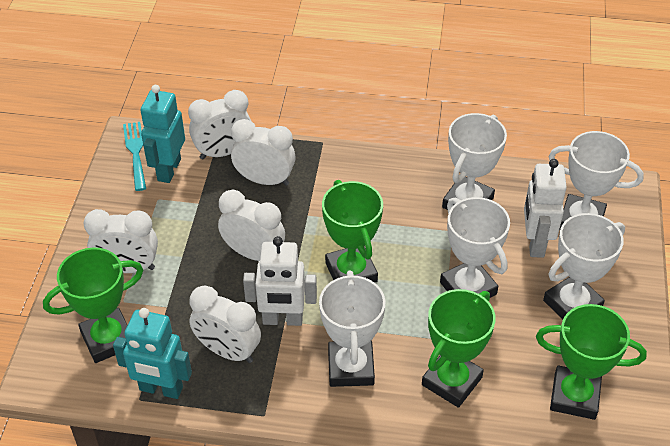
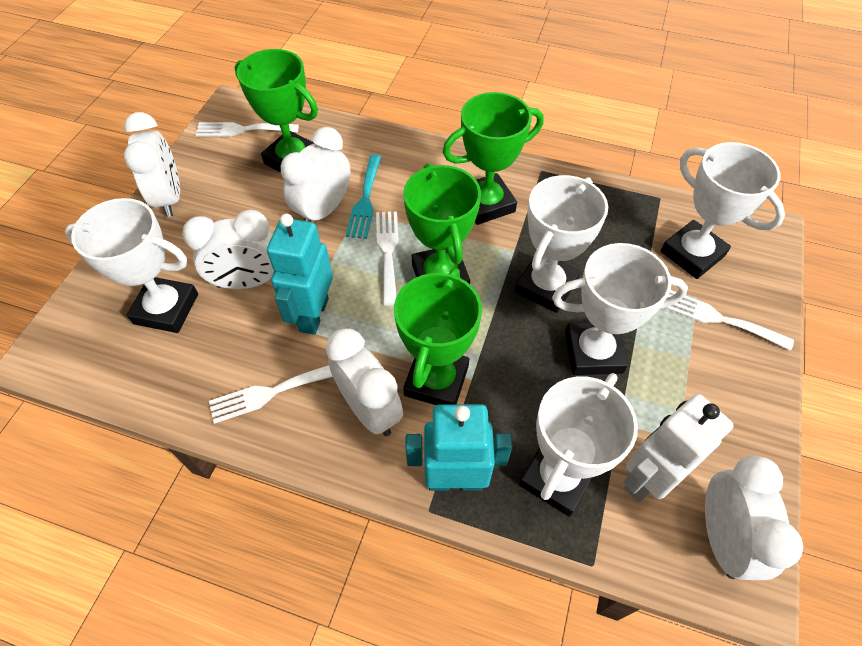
white fork: 0 -> 4
white robot: 2 -> 1

